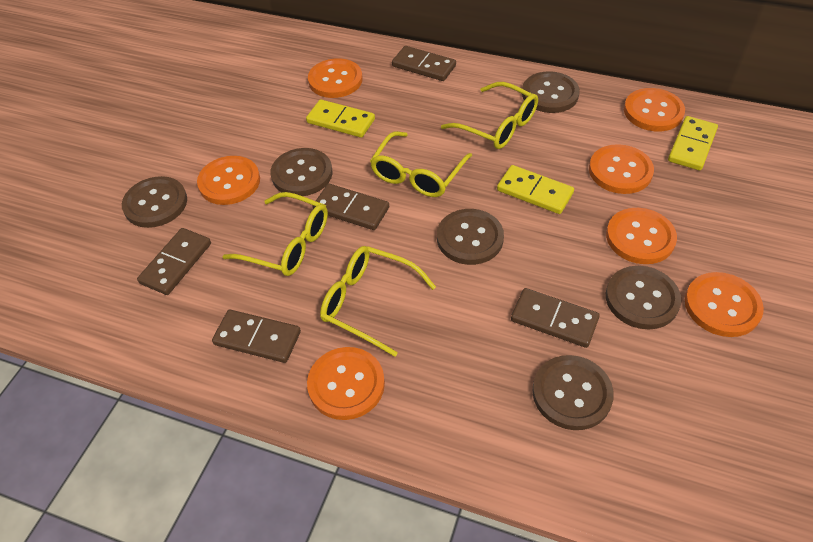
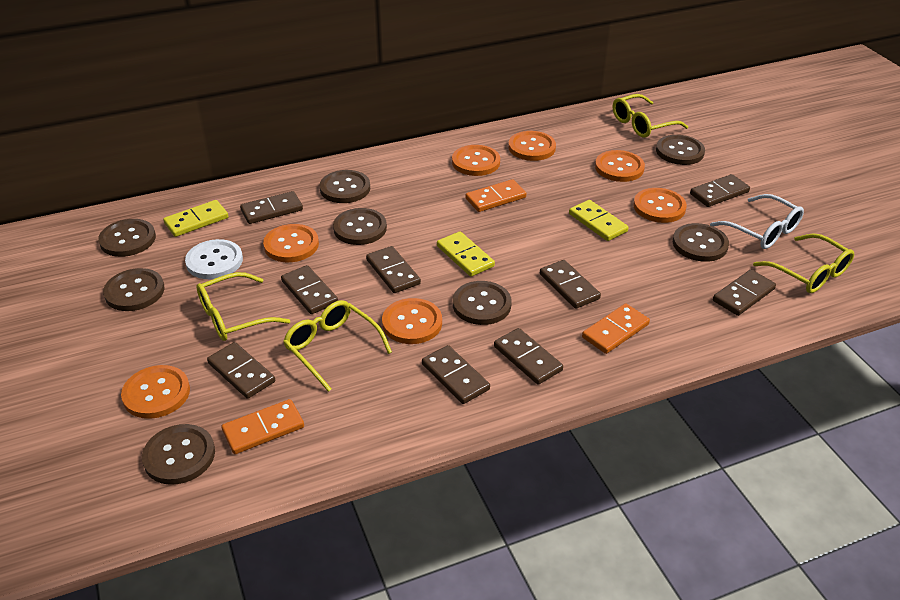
brown button: 6 -> 8
brown domino: 5 -> 9
orange domino: 0 -> 3
white button: 0 -> 1
white glasses: 0 -> 1

